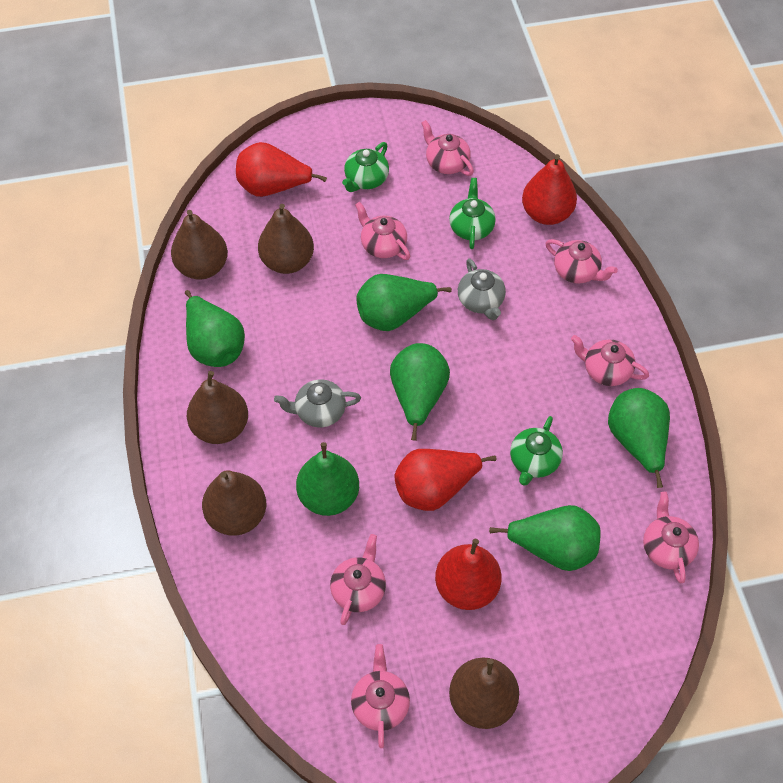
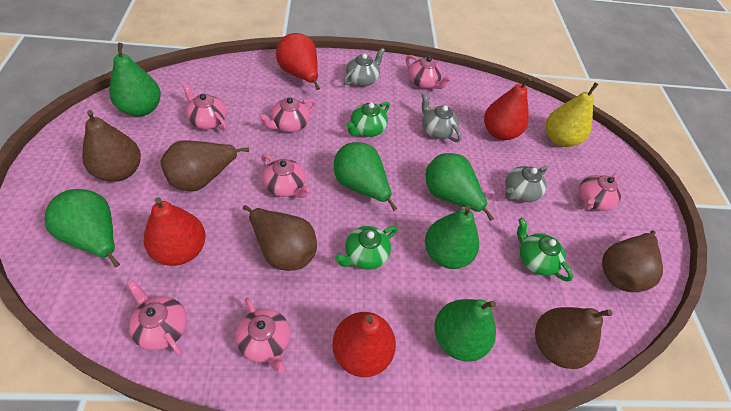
grey teapot: 2 -> 3
yellow pear: 0 -> 1

